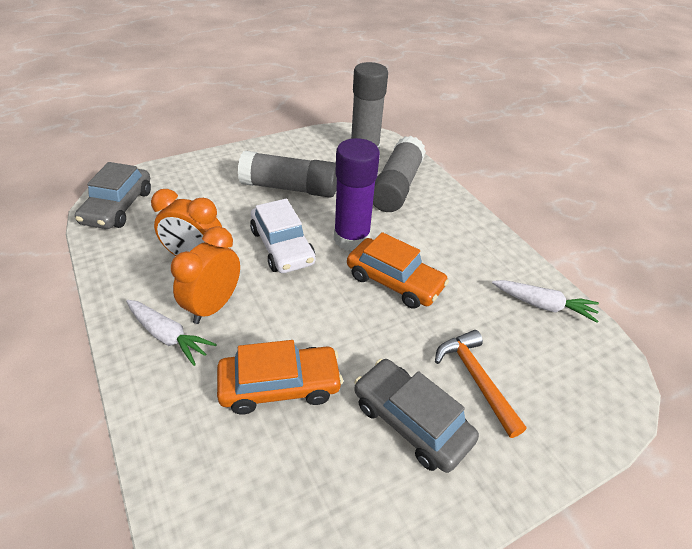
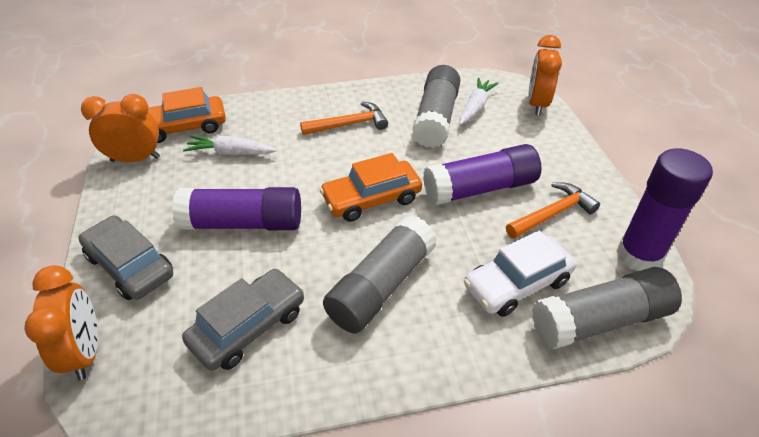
orange clock: 2 -> 3
orange hammer: 1 -> 2
purple glue stick: 1 -> 3

